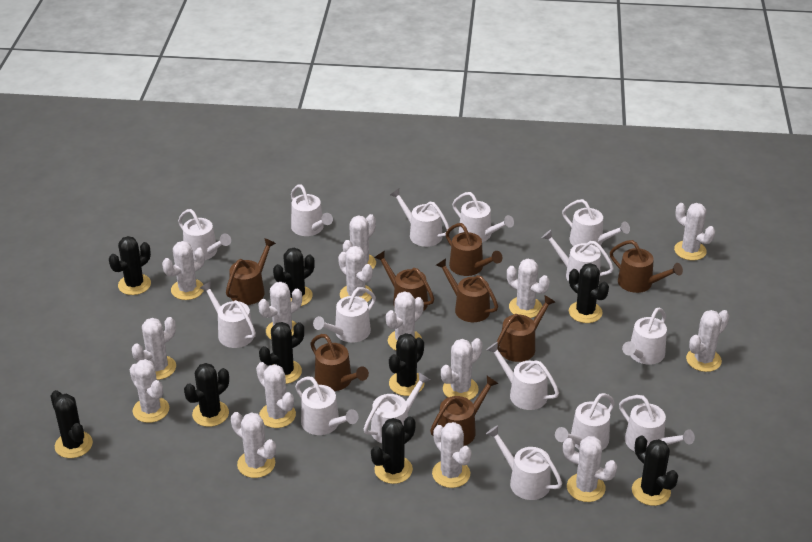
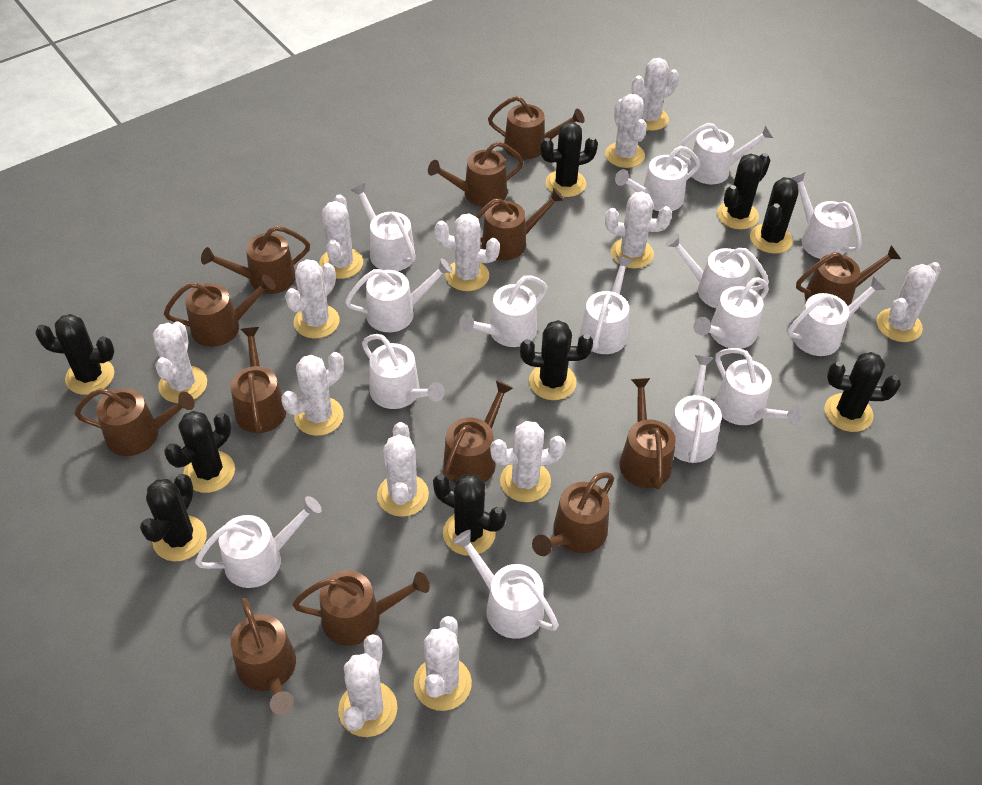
brown watering can: 8 -> 13
white cactus: 15 -> 13

